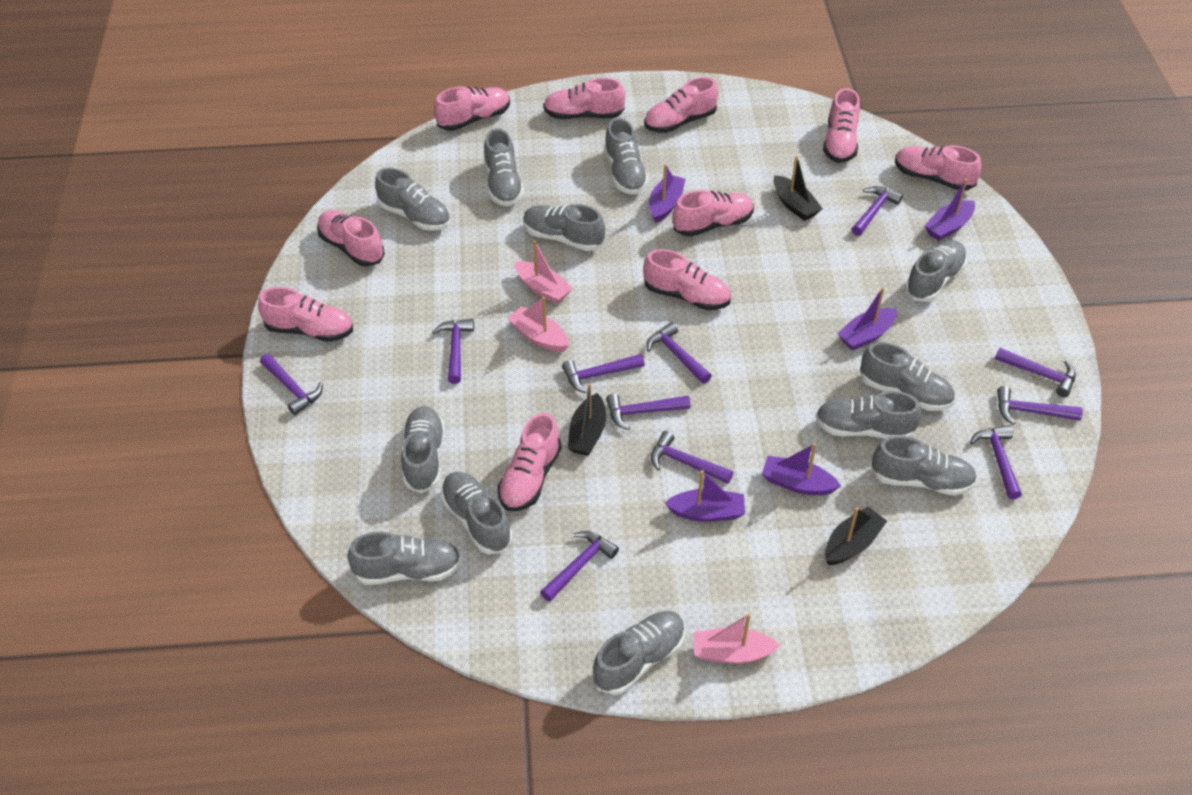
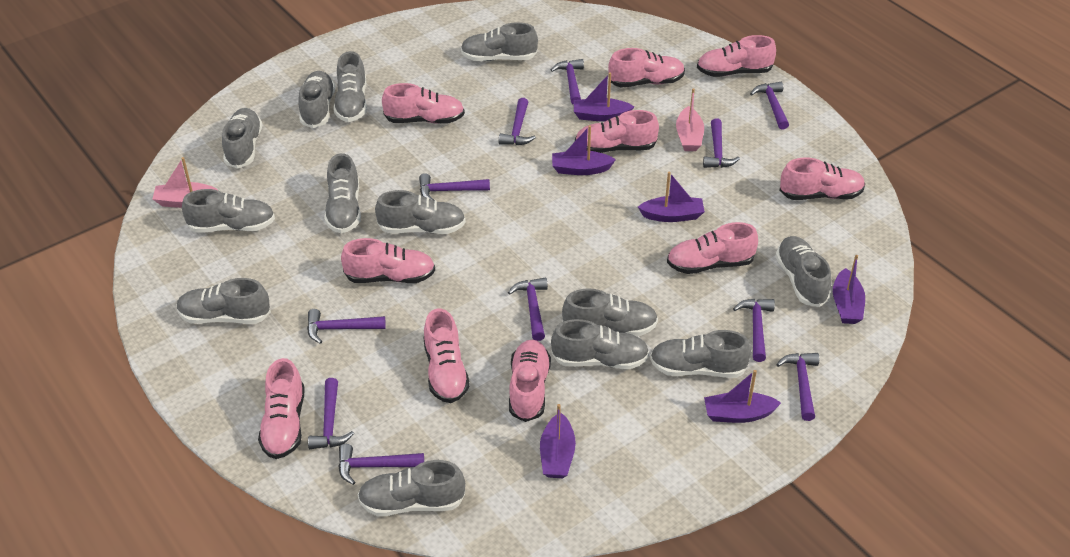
black boat: 3 -> 0
grey shoe: 12 -> 13
pink boat: 3 -> 2
purple boat: 5 -> 6

